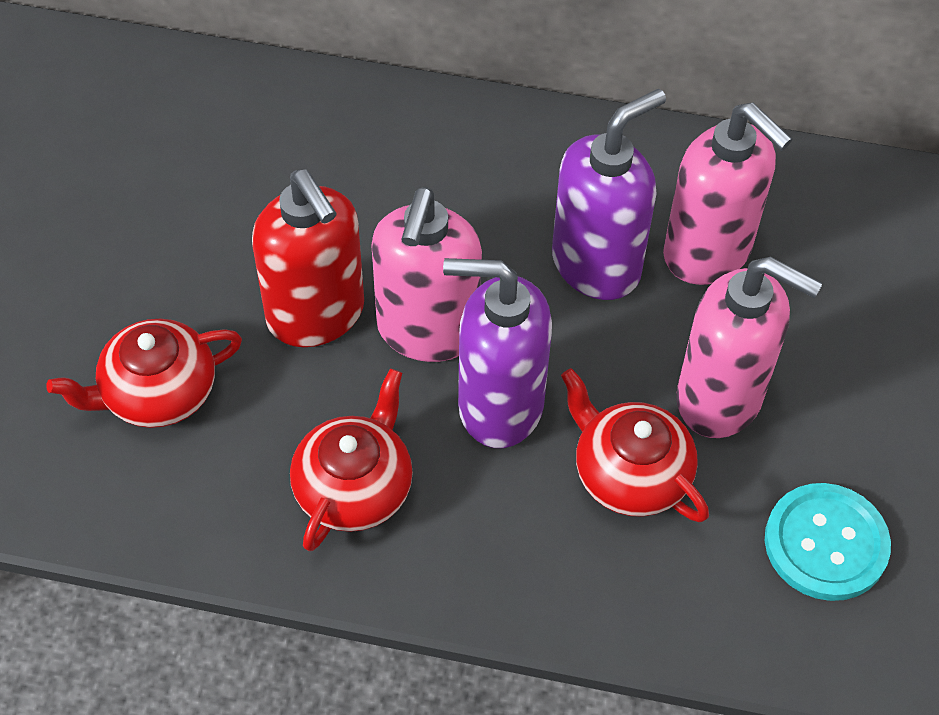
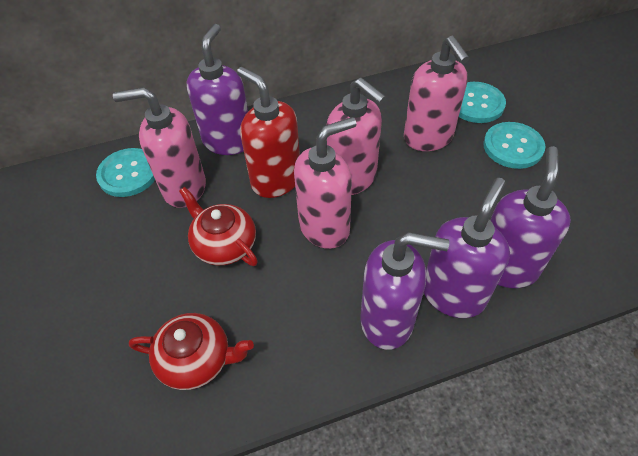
pink soap dispenser: 3 -> 4
purple soap dispenser: 2 -> 4
red teapot: 3 -> 2
turquoise button: 1 -> 3

